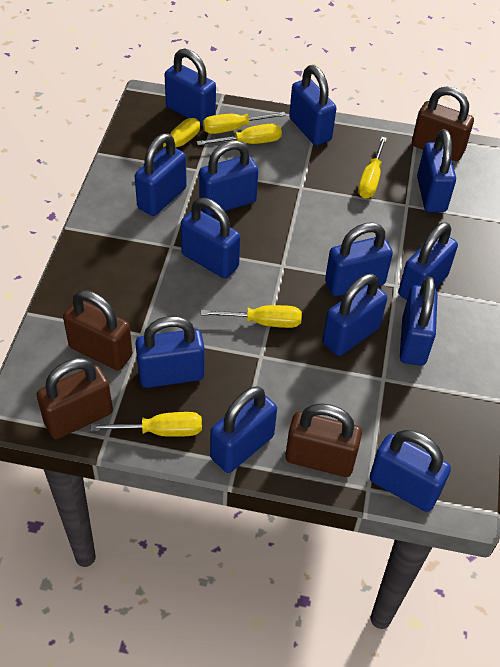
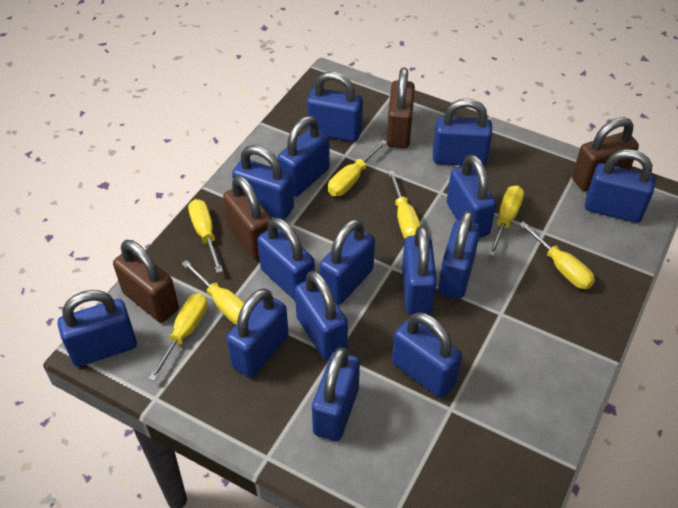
blue padlock: 13 -> 15
yellow screwdriver: 6 -> 7

